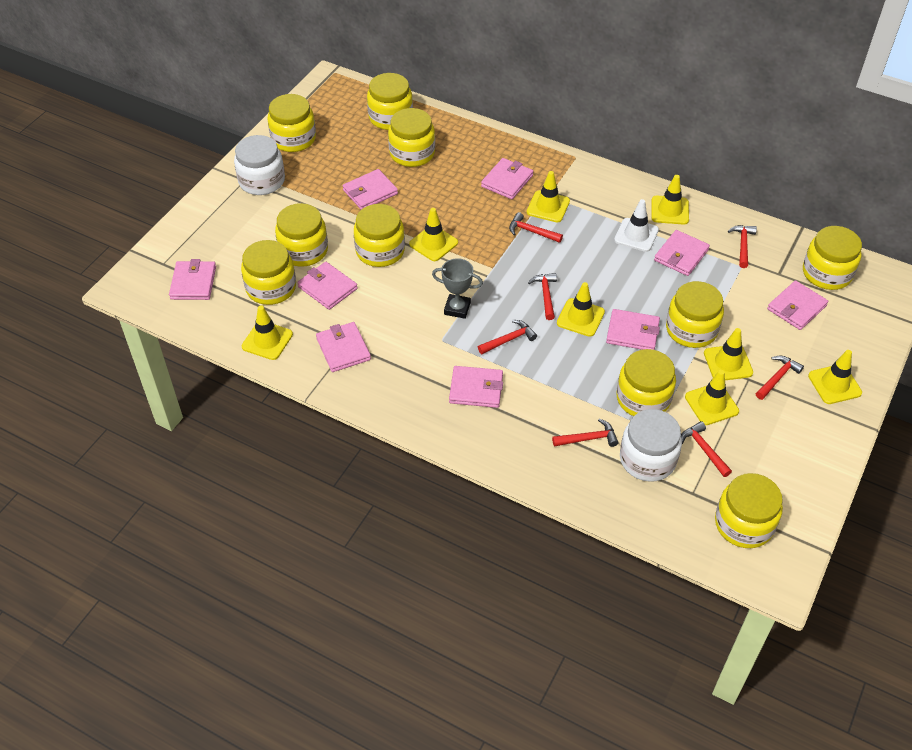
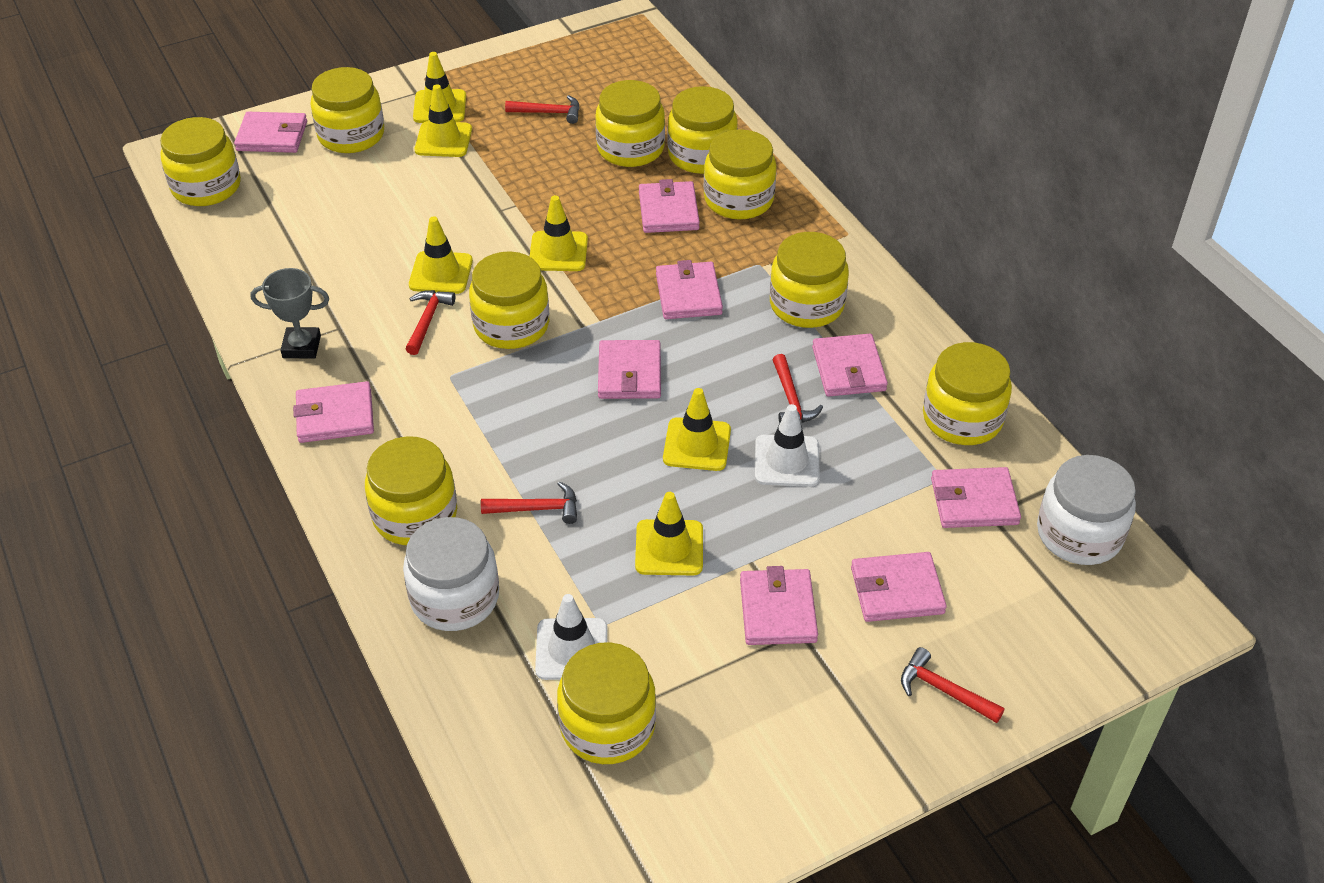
red hammer: 7 -> 5
white traffic cone: 1 -> 2
yellow traffic cone: 8 -> 6

